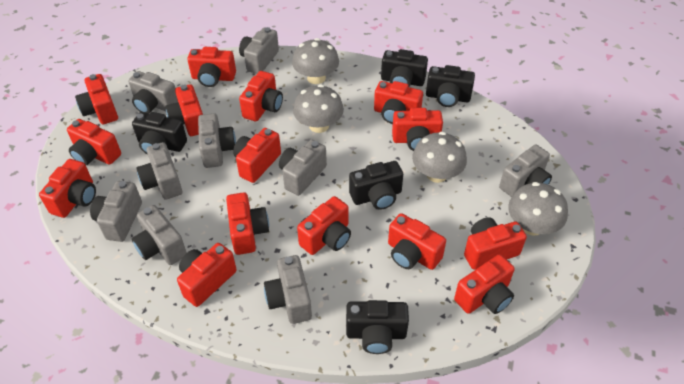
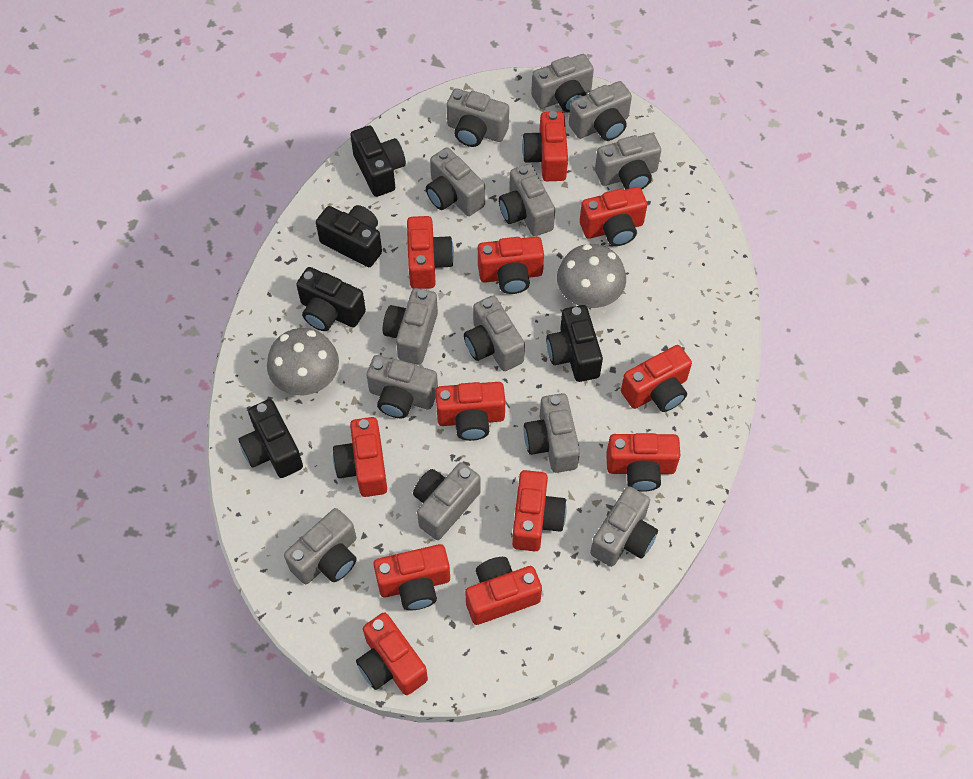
grey camera: 9 -> 13
grey mushroom: 4 -> 2
red camera: 15 -> 12

